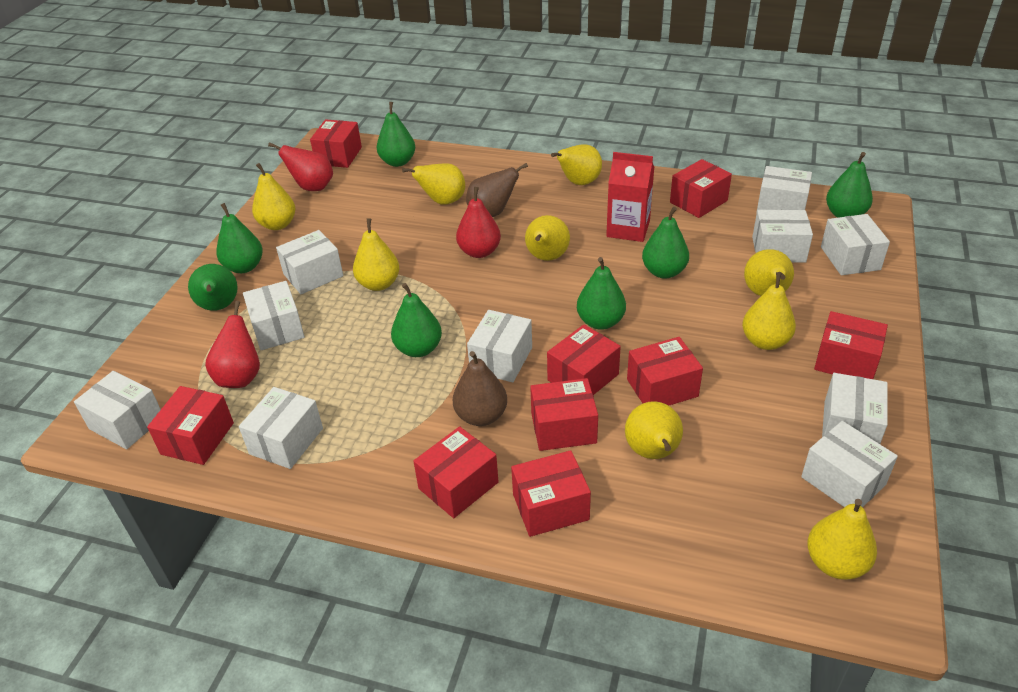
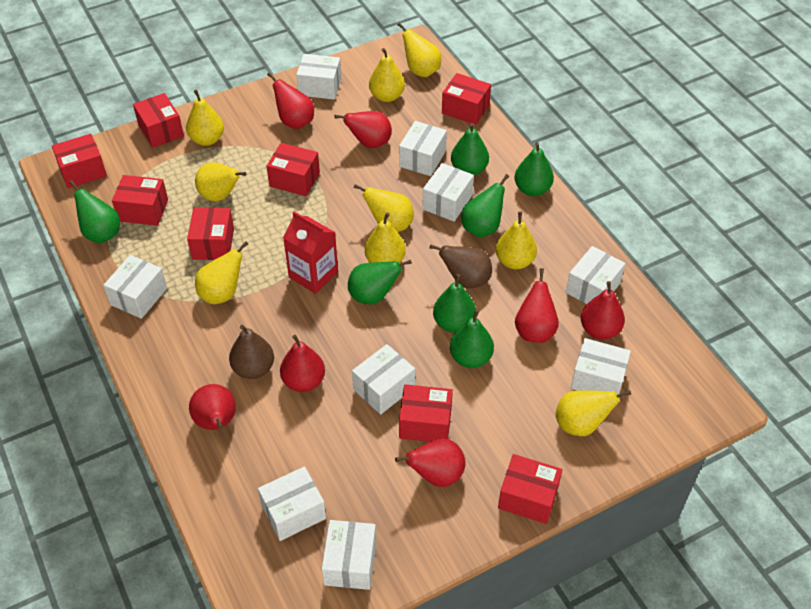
red box: 9 -> 8
red pear: 3 -> 7
white box: 10 -> 9

